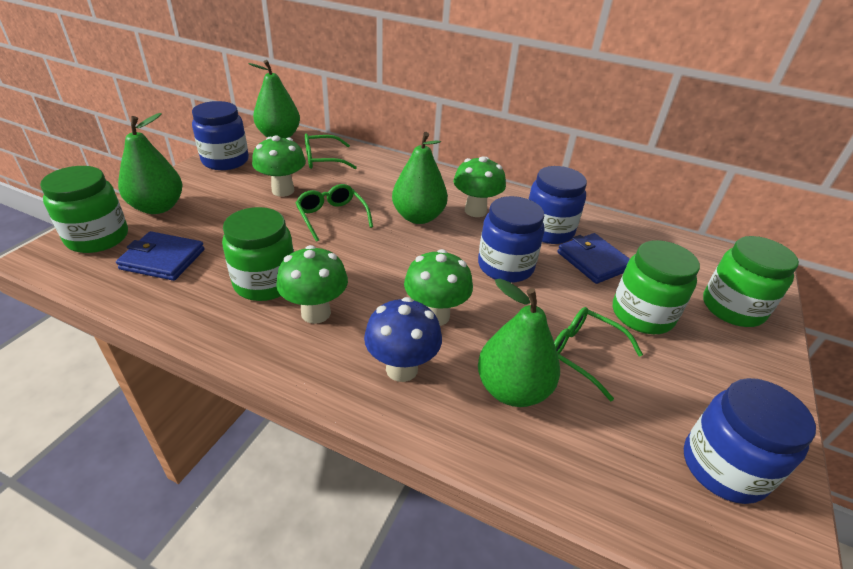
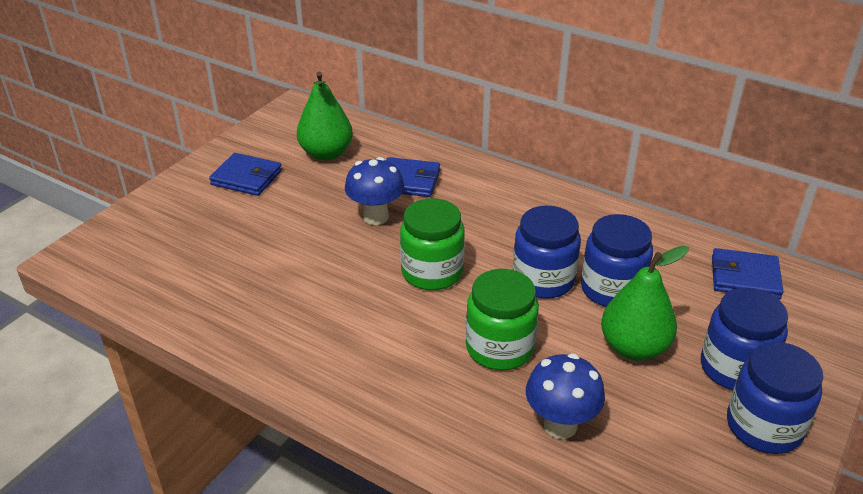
blue mushroom: 1 -> 2
blue wallet: 2 -> 3
green glasses: 3 -> 0
green jar: 4 -> 2
green mushroom: 4 -> 0
green pear: 4 -> 2

